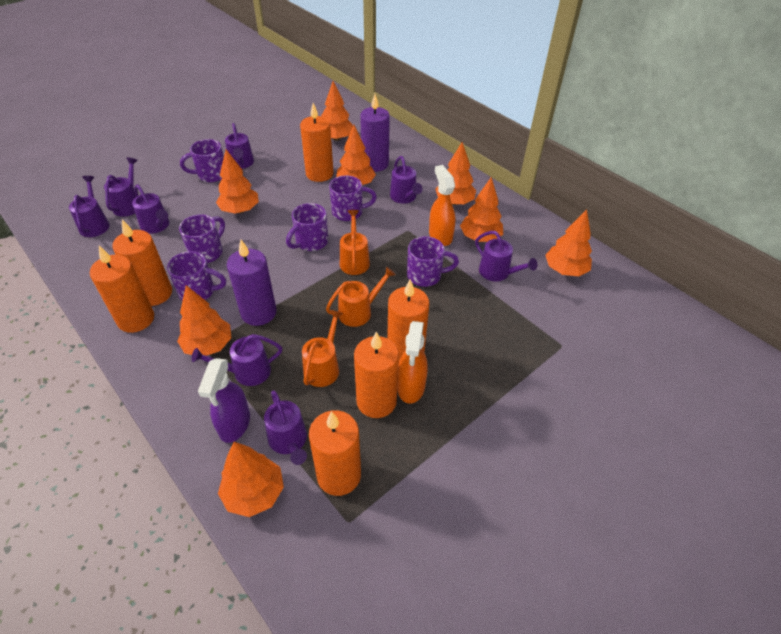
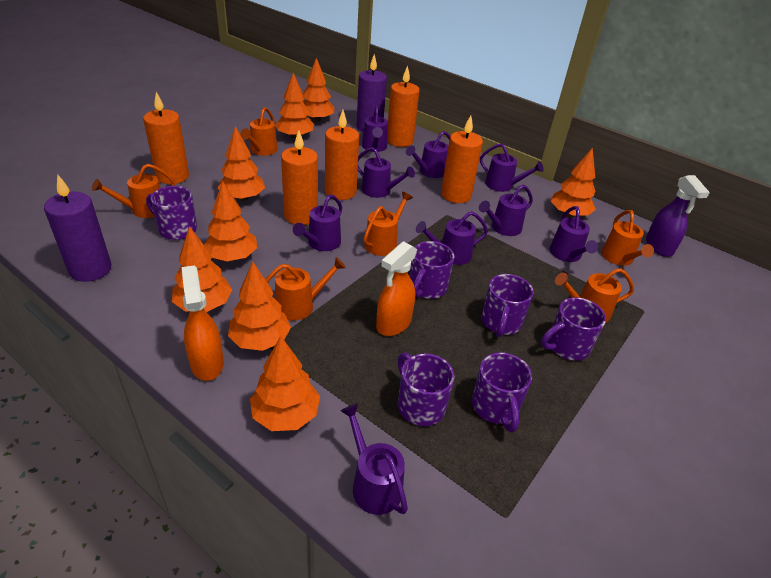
orange candle: 6 -> 5
orange watering can: 3 -> 6
purple watering can: 8 -> 9

